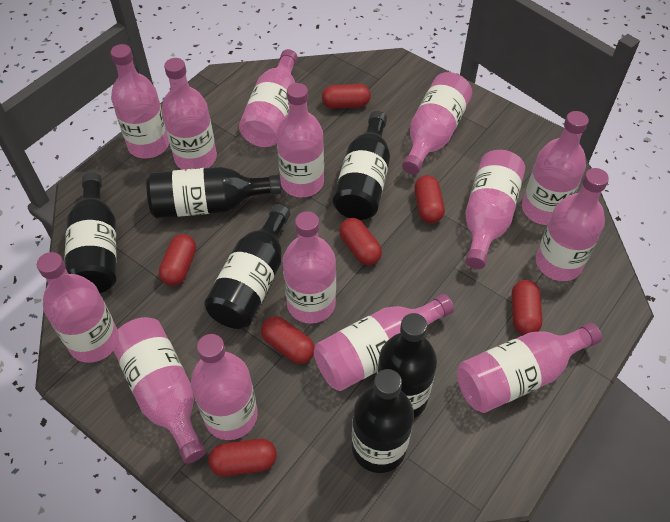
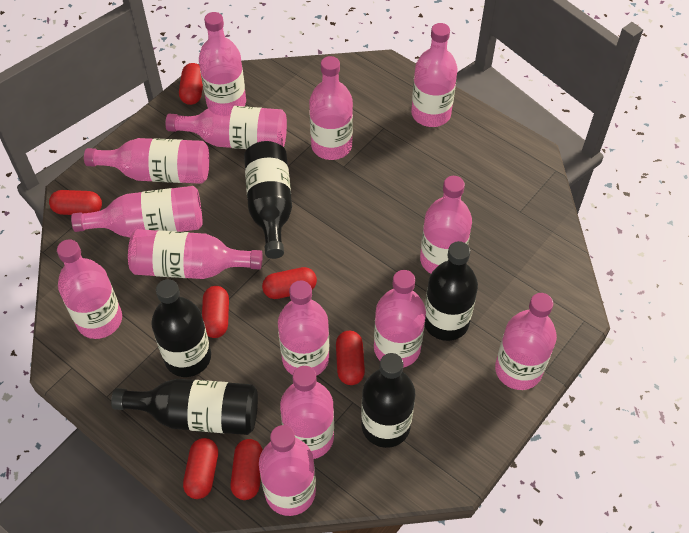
black bottle: 6 -> 5

